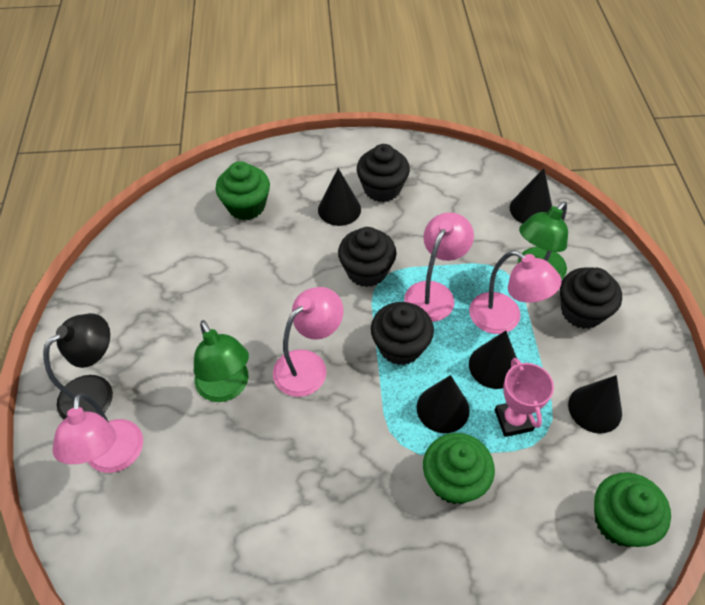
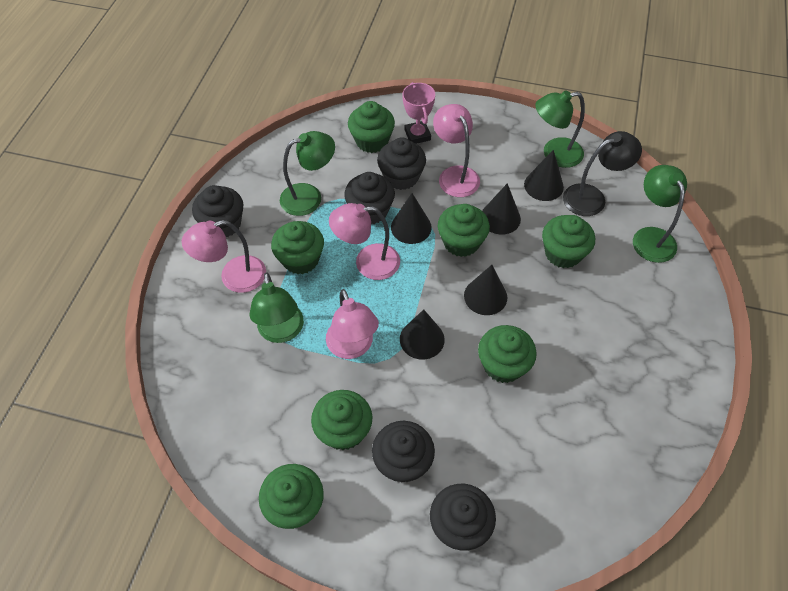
black cupcake: 4 -> 5
green cupcake: 3 -> 7
green lamp: 2 -> 4

